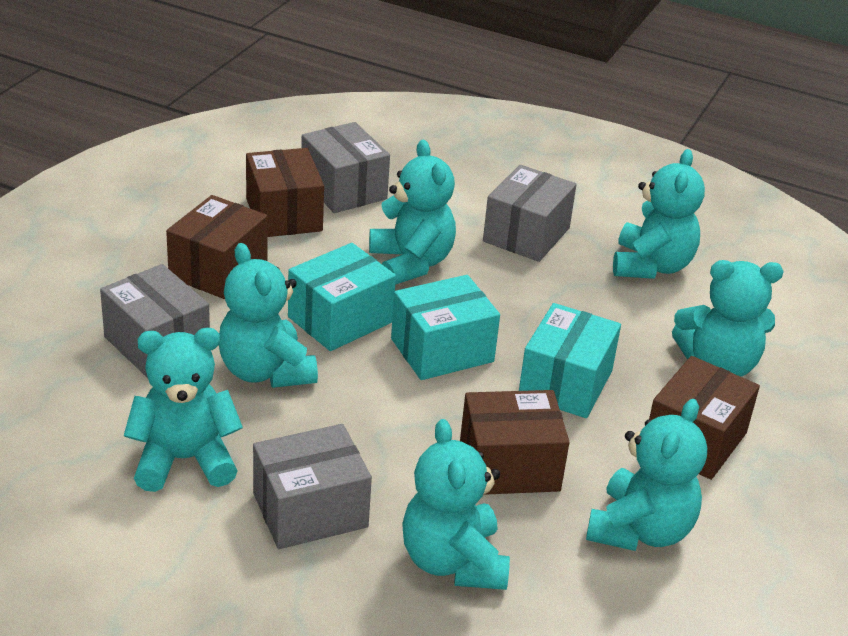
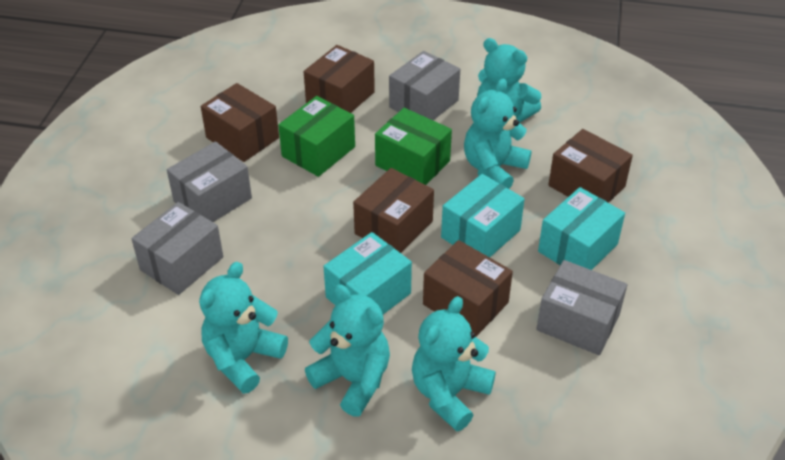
brown box: 4 -> 5
green box: 0 -> 2
turquoise teddy bear: 7 -> 5

